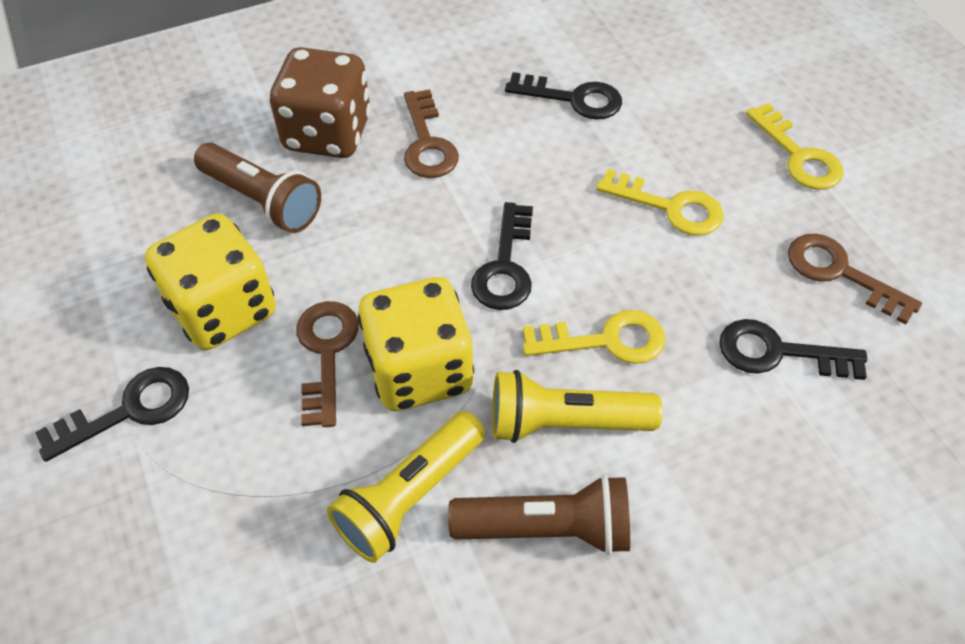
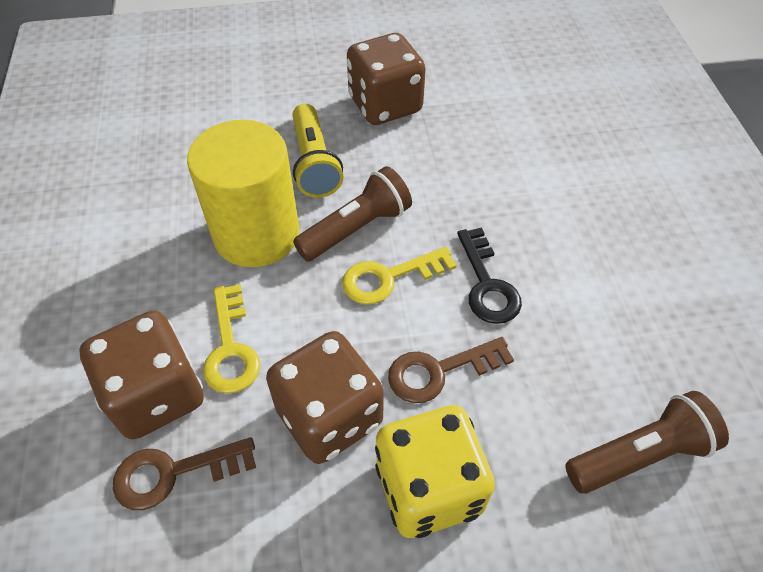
black key: 4 -> 1
brown dice: 1 -> 3
brown key: 3 -> 2
yellow cylinder: 0 -> 1
yellow dice: 2 -> 1
yellow flashlight: 2 -> 1
yellow key: 3 -> 2

